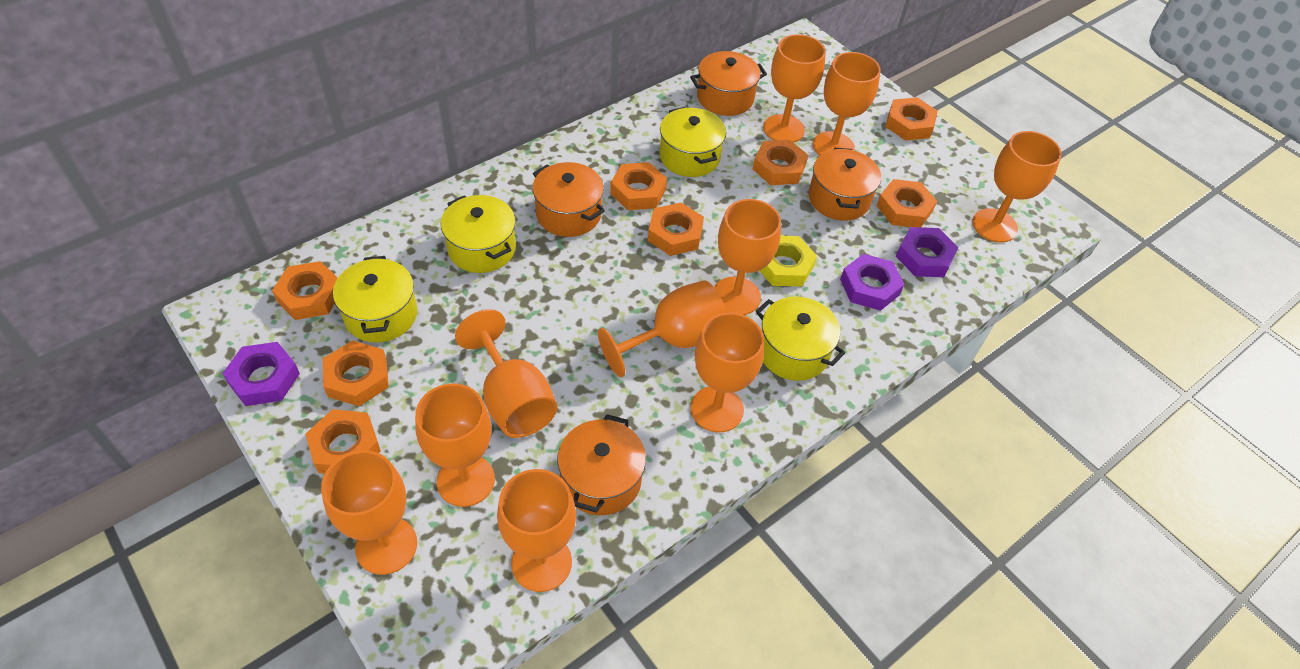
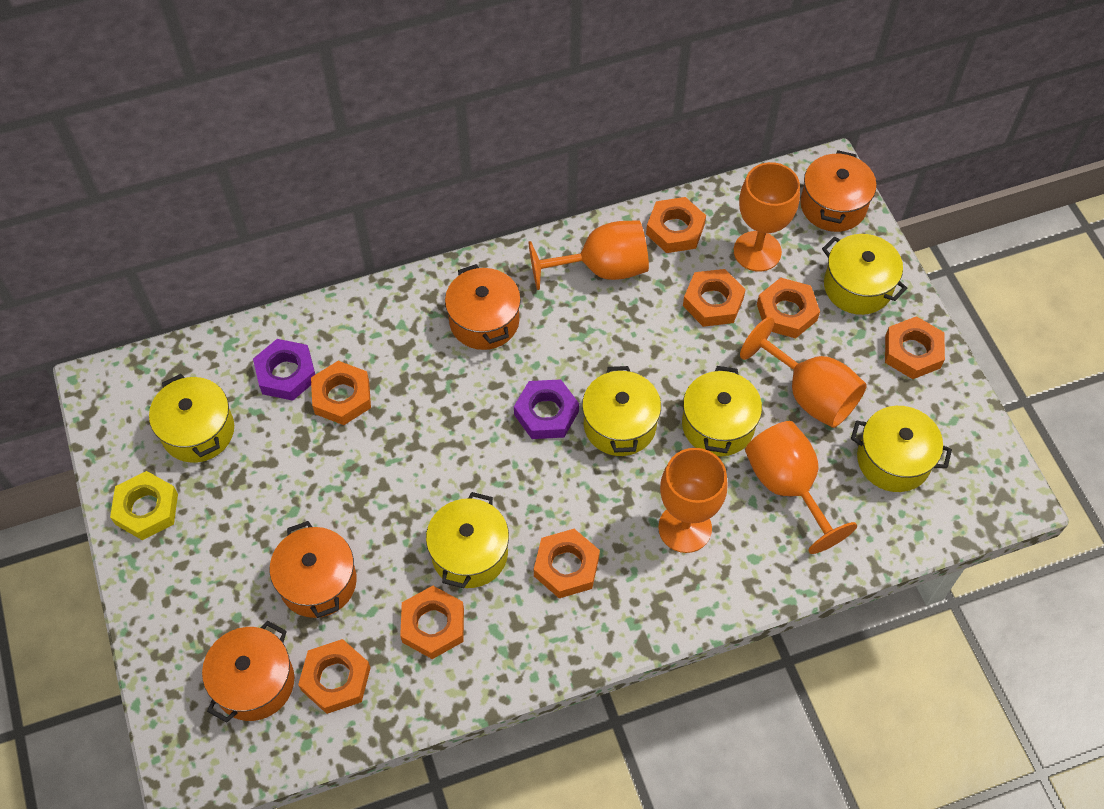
orange goblet: 10 -> 5
purple nut: 3 -> 2
yellow pot: 4 -> 6

